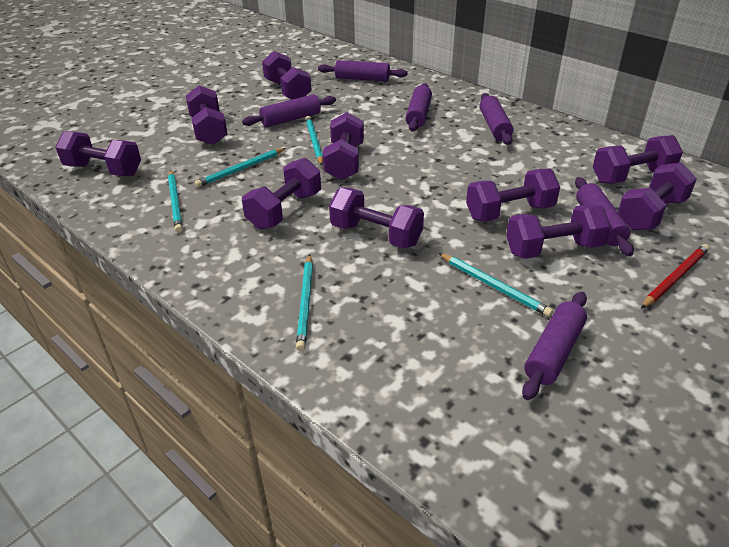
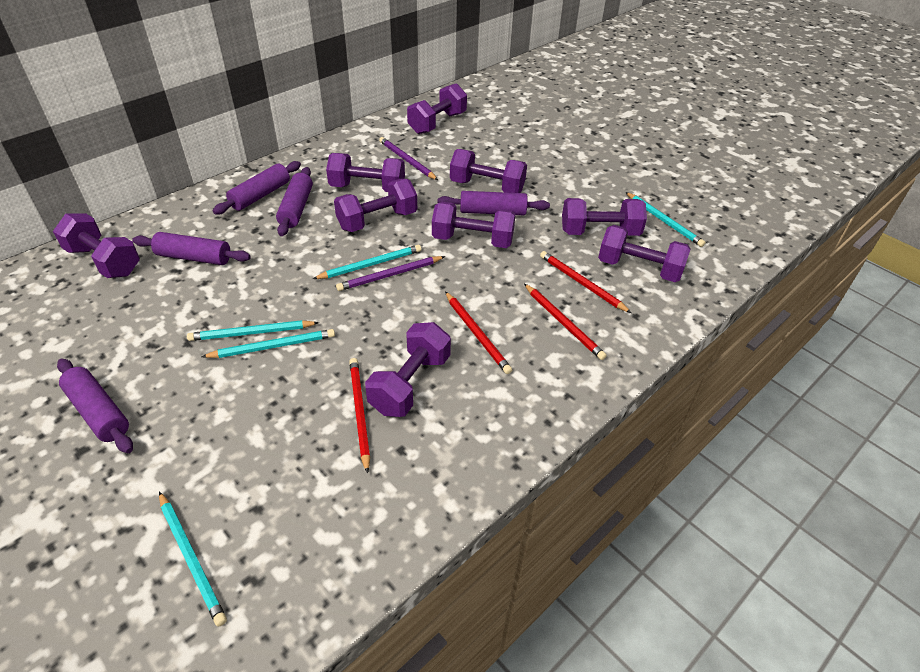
purple dumbbell: 10 -> 9
purple pencil: 0 -> 2
purple rolling pin: 6 -> 5
red pencil: 1 -> 4

